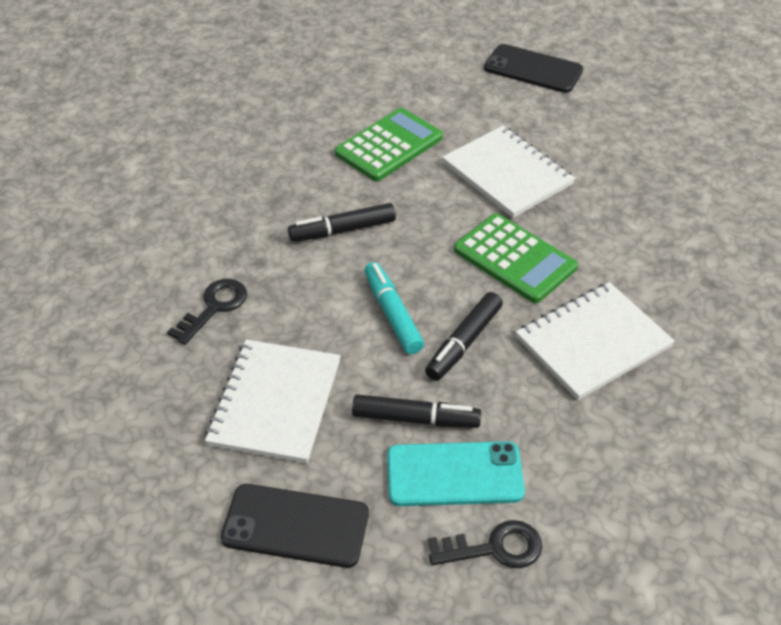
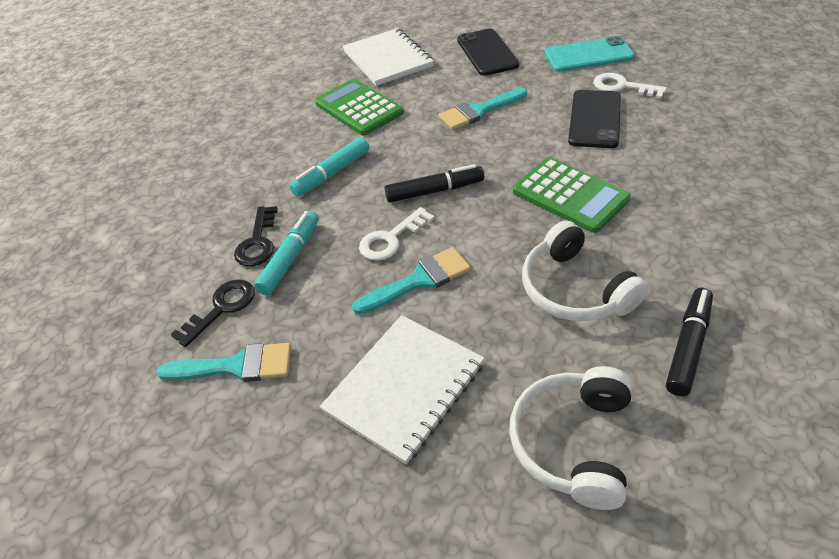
black marker: 3 -> 2
turquoise brush: 0 -> 3
turquoise marker: 1 -> 2
white headphones: 0 -> 2
white key: 0 -> 2
white notebook: 3 -> 2

